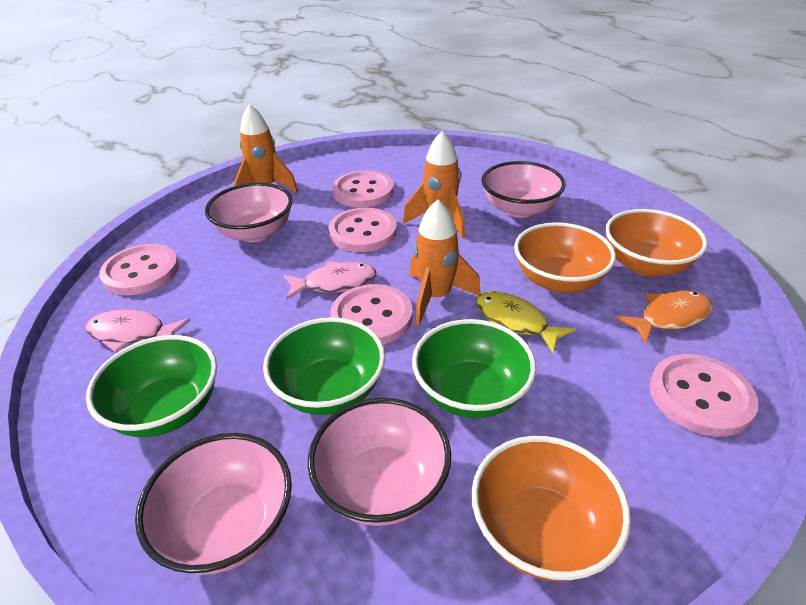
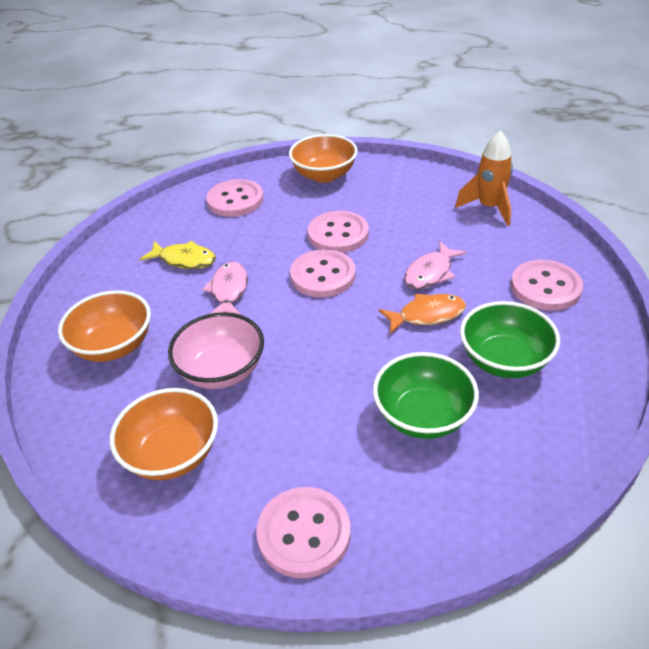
green bowl: 3 -> 2
orange rocket: 3 -> 1
pink bowl: 4 -> 1

